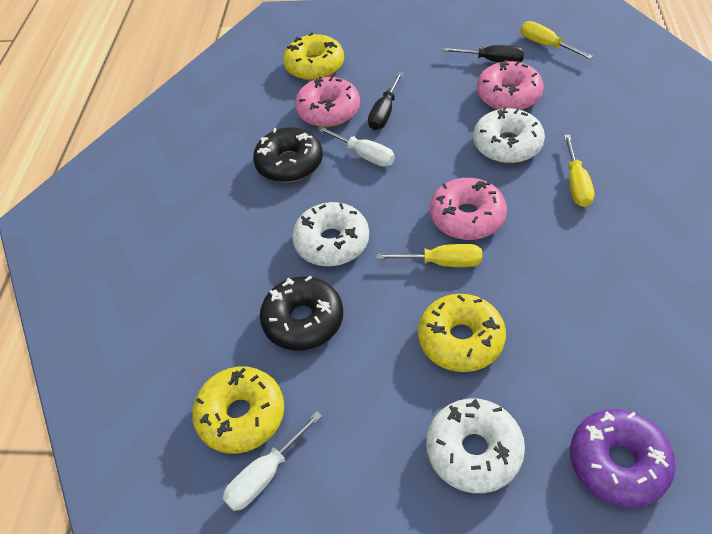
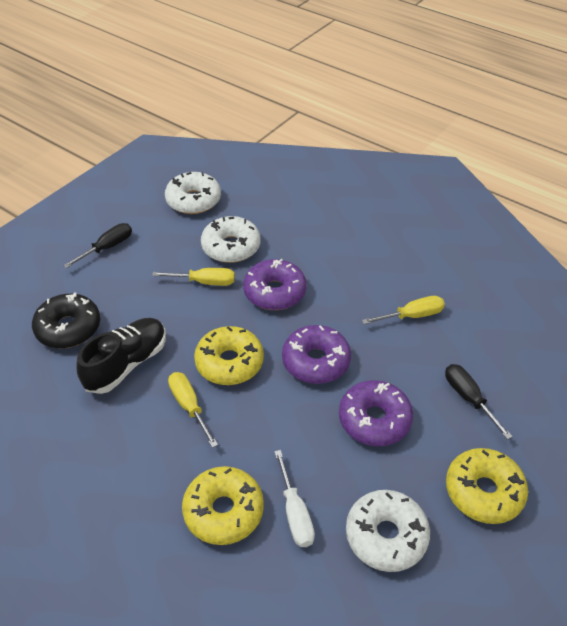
black donut: 2 -> 1
black shoe: 0 -> 1
pink donut: 3 -> 0
purple donut: 1 -> 3
white screwdriver: 2 -> 1

